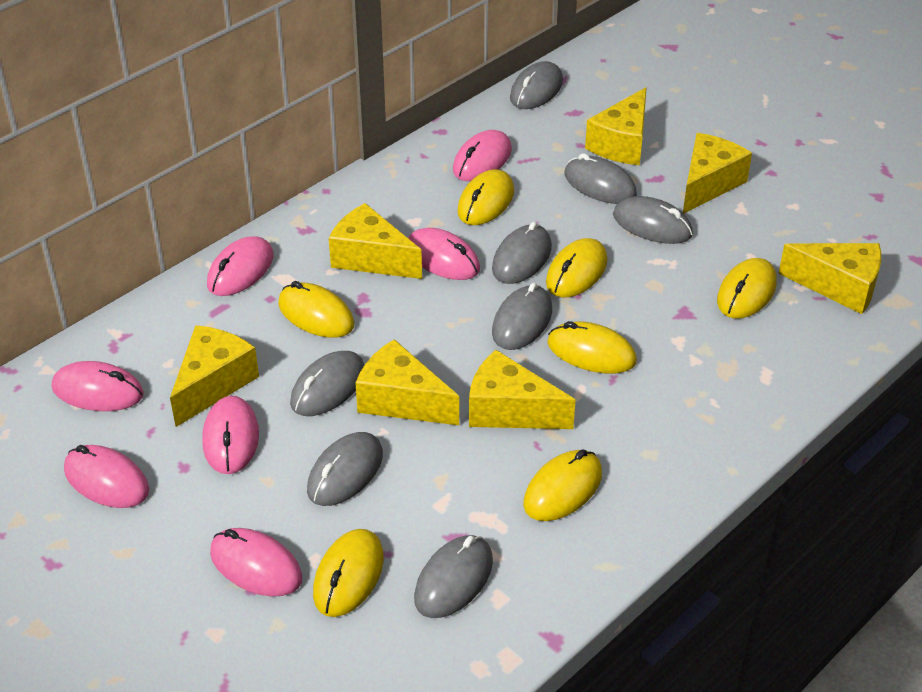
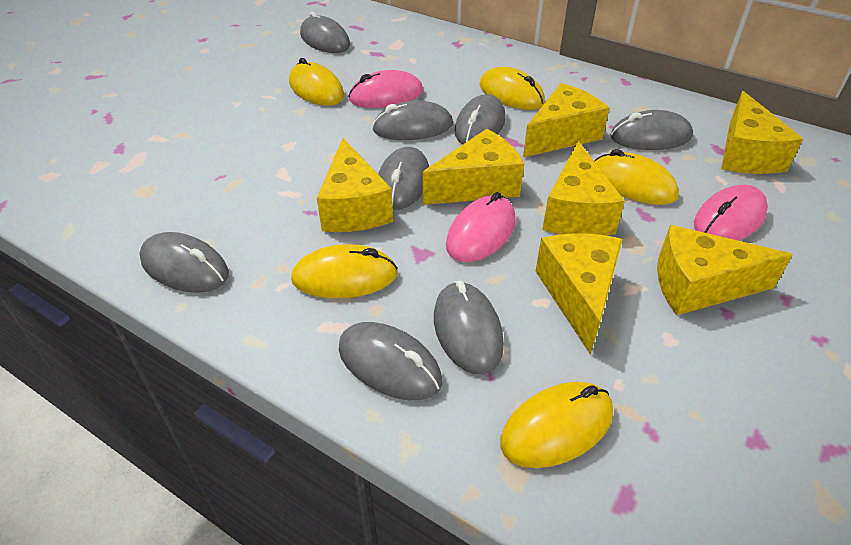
pink mouse: 7 -> 3
yellow mouse: 7 -> 5

